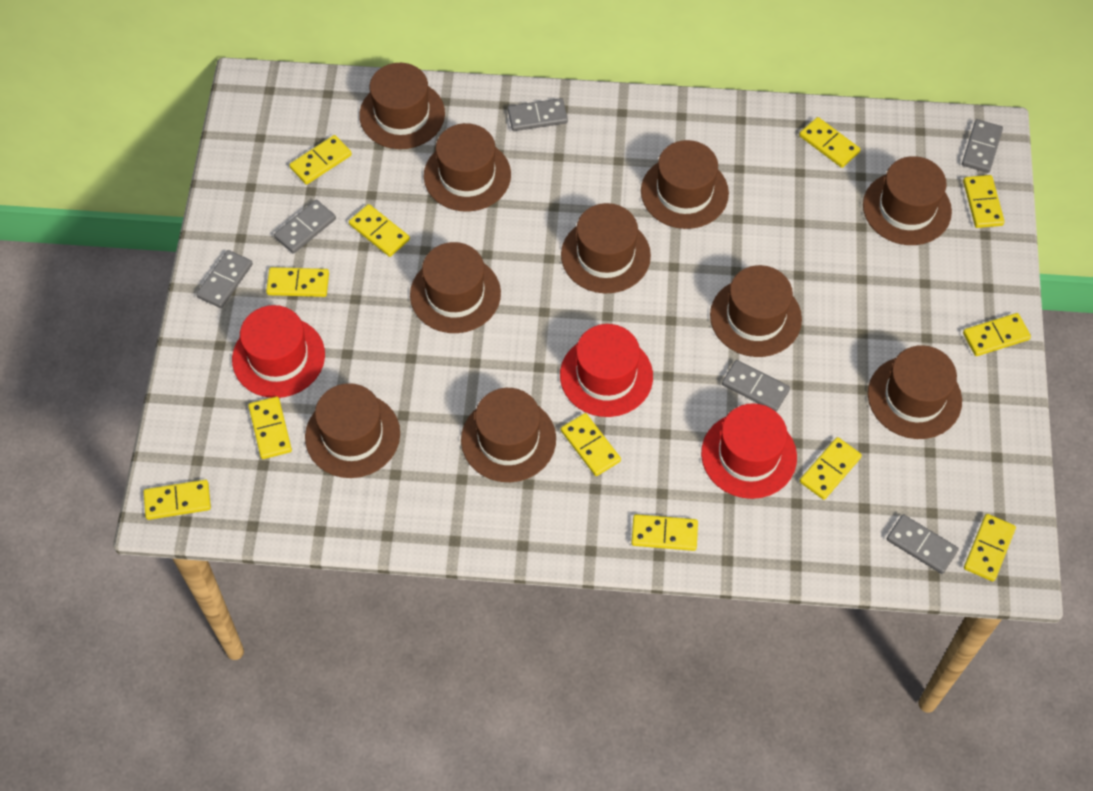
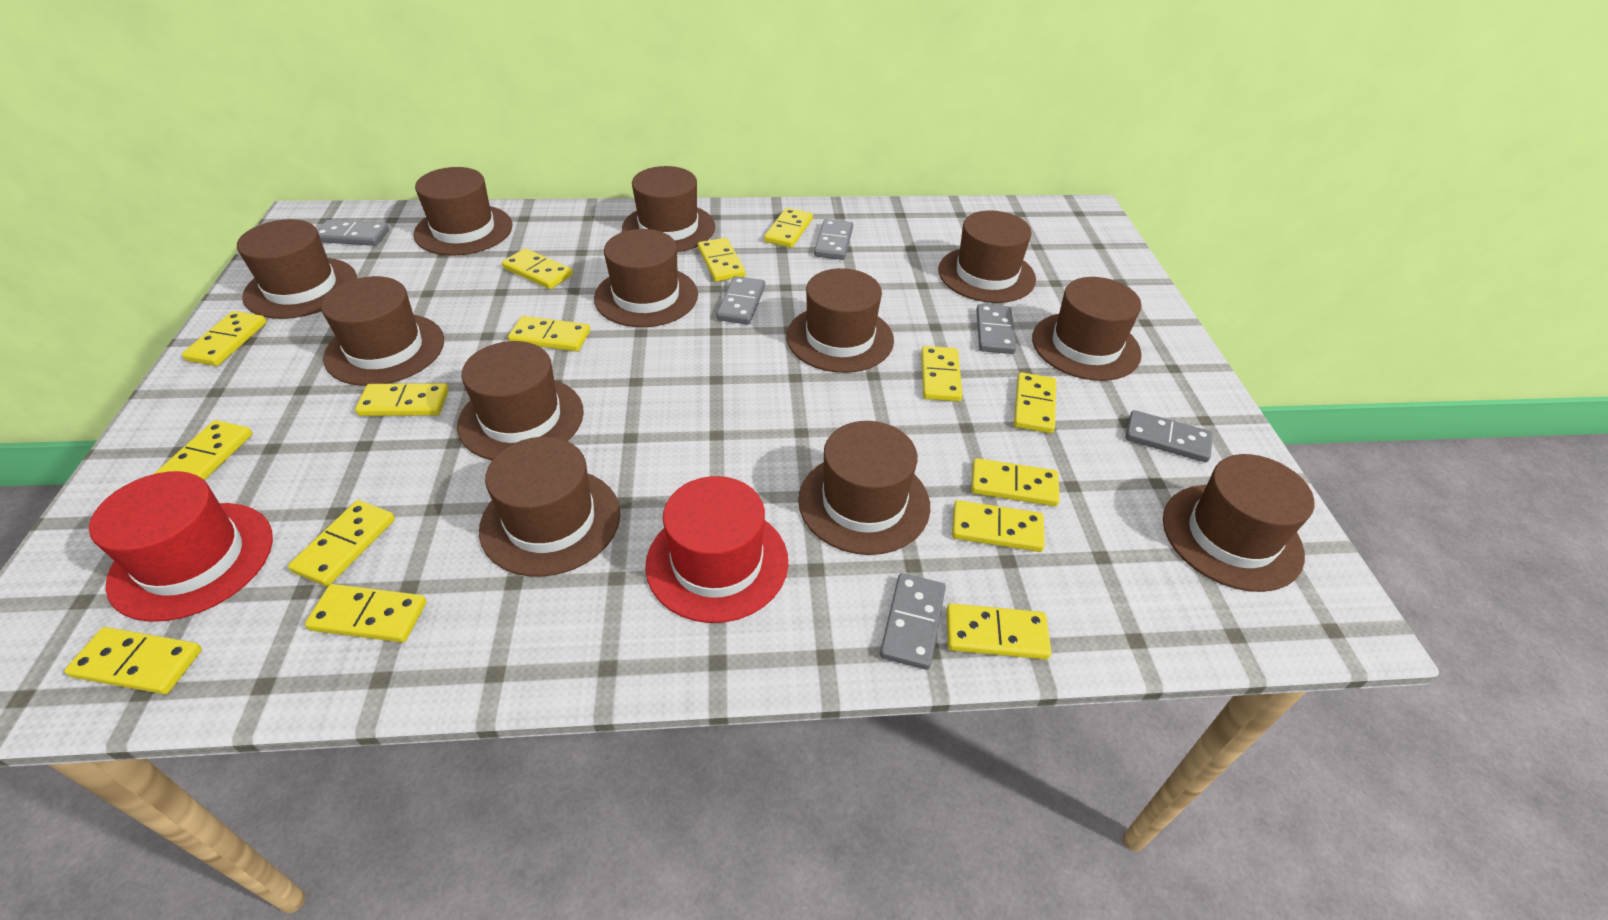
brown hat: 10 -> 12
red hat: 3 -> 2
yellow domino: 12 -> 15

